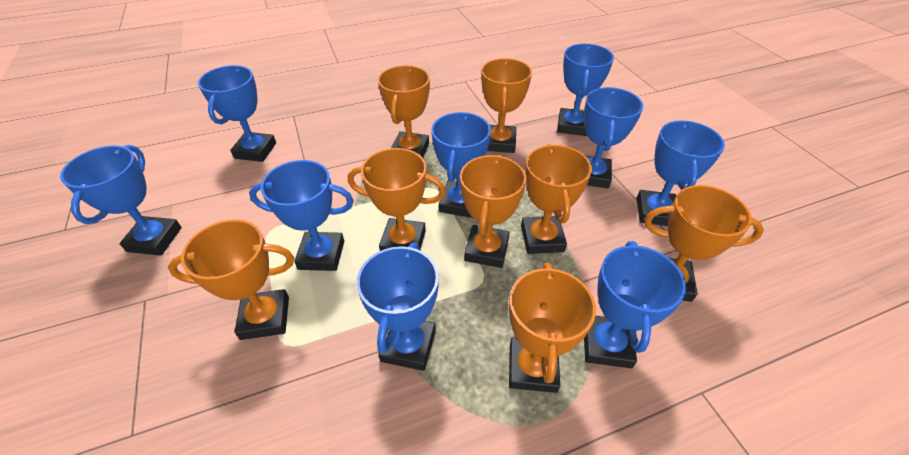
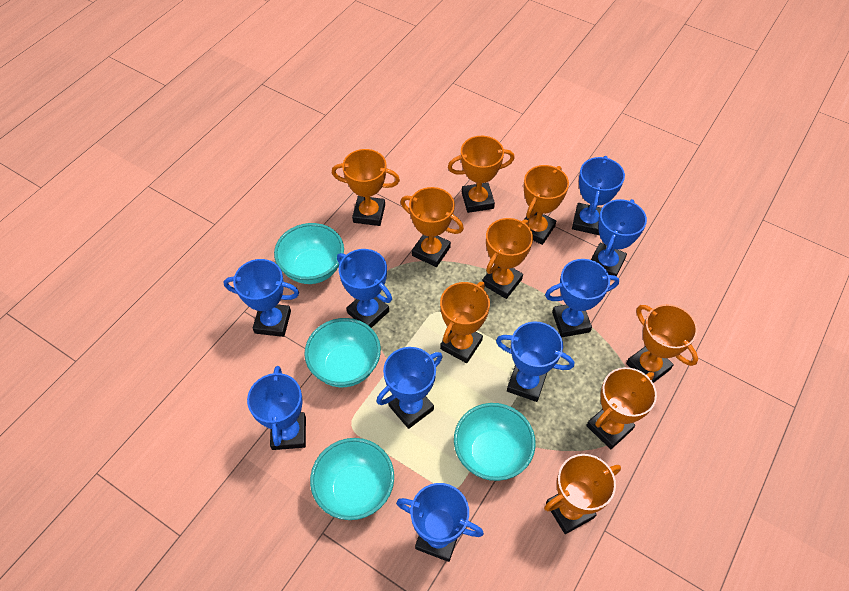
orange trophy: 8 -> 9
turquoise bowl: 0 -> 4

